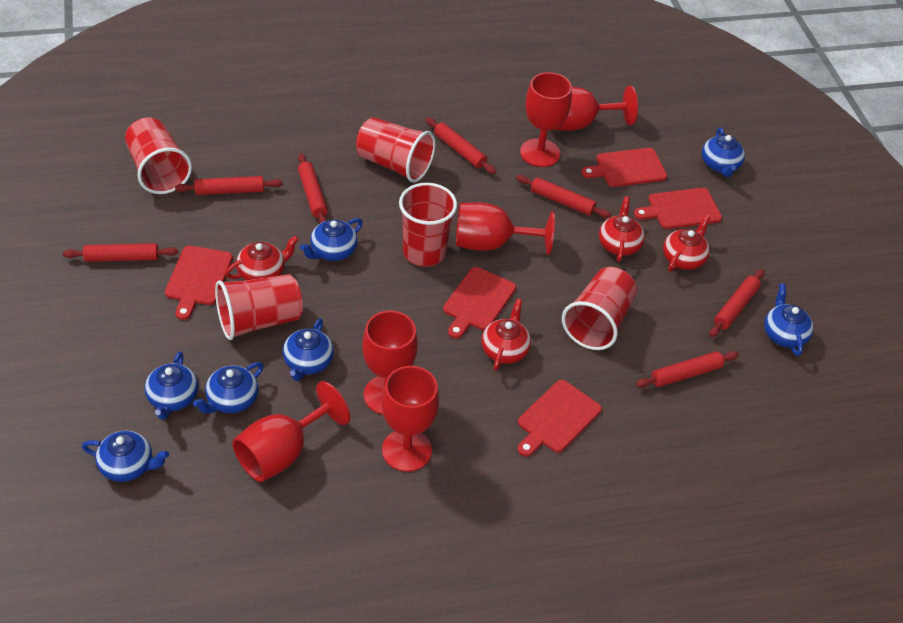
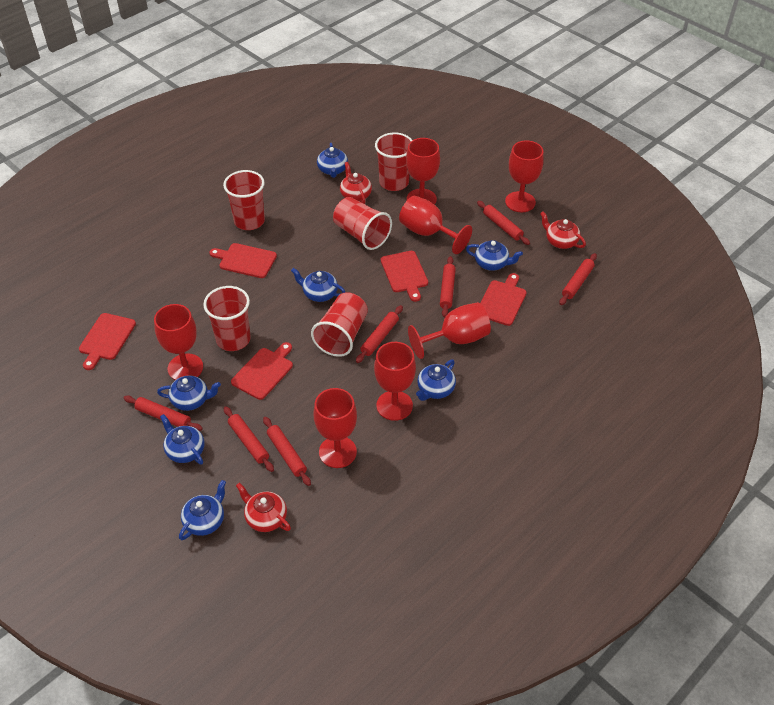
red goblet: 6 -> 7
red teapot: 4 -> 3

